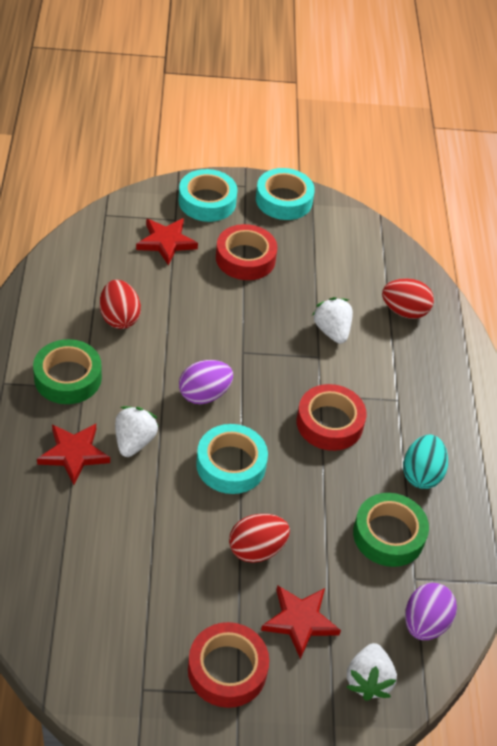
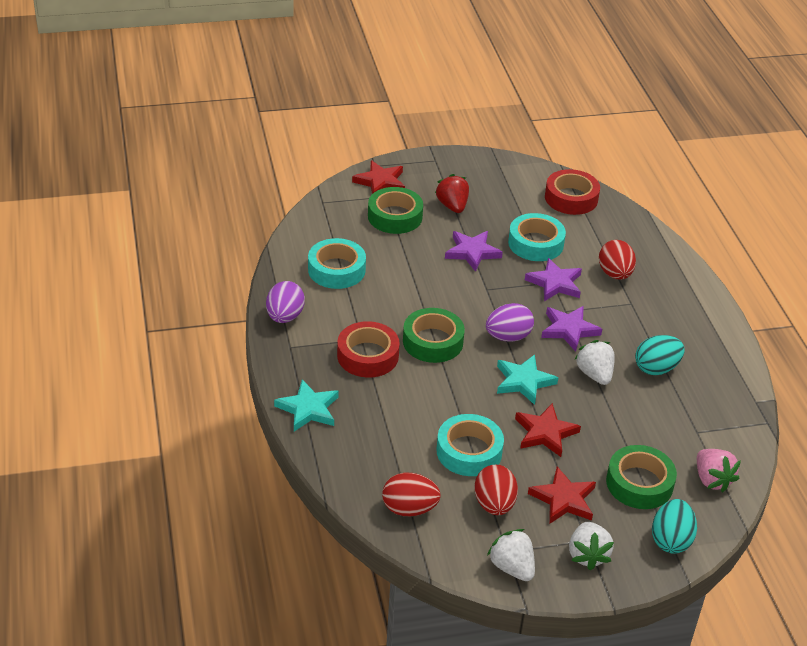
green tape: 2 -> 3
pink strawberry: 0 -> 1
purple star: 0 -> 3
red strawberry: 0 -> 1
red tape: 3 -> 2
turquoise egg: 1 -> 2
turquoise star: 0 -> 2

